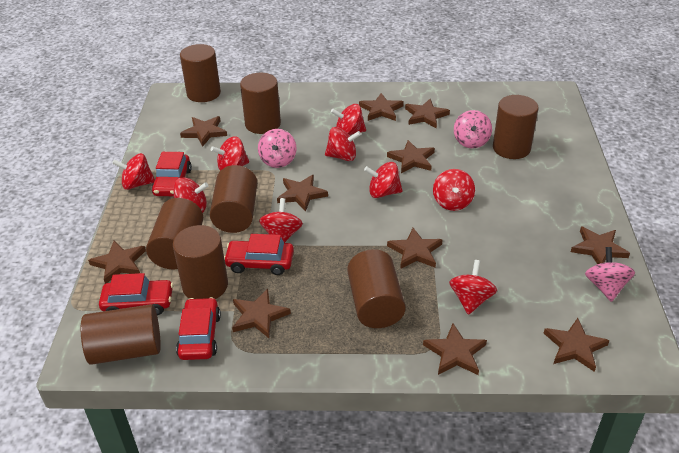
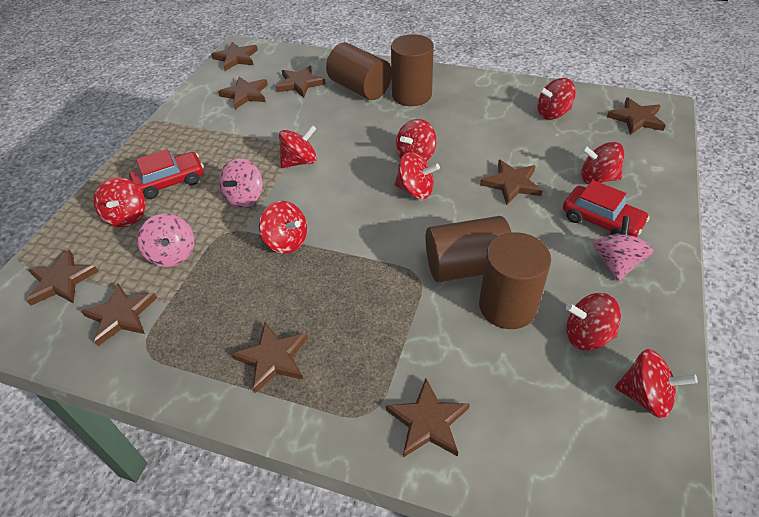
brown cylinder: 8 -> 4
brown star: 11 -> 9
red car: 4 -> 2

